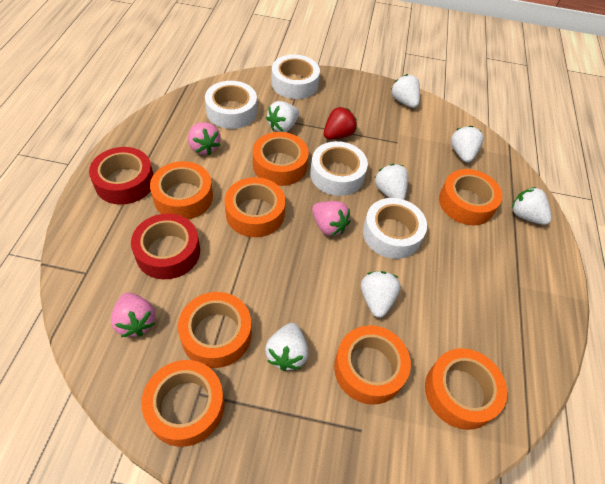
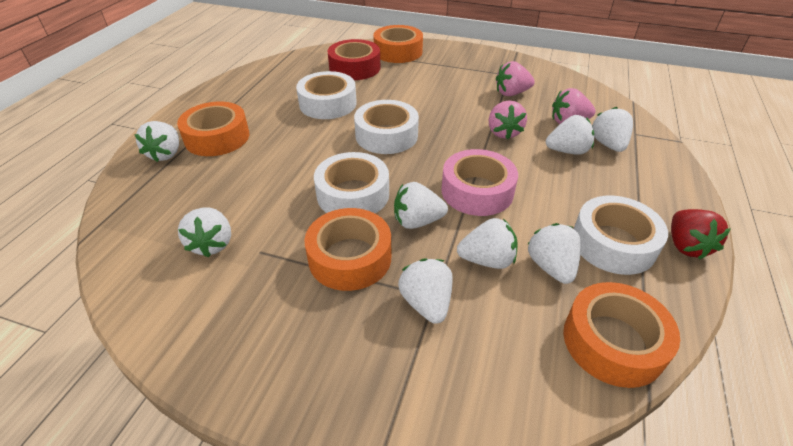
orange tape: 8 -> 4
pink tape: 0 -> 1
red tape: 2 -> 1
white strawberry: 7 -> 8

